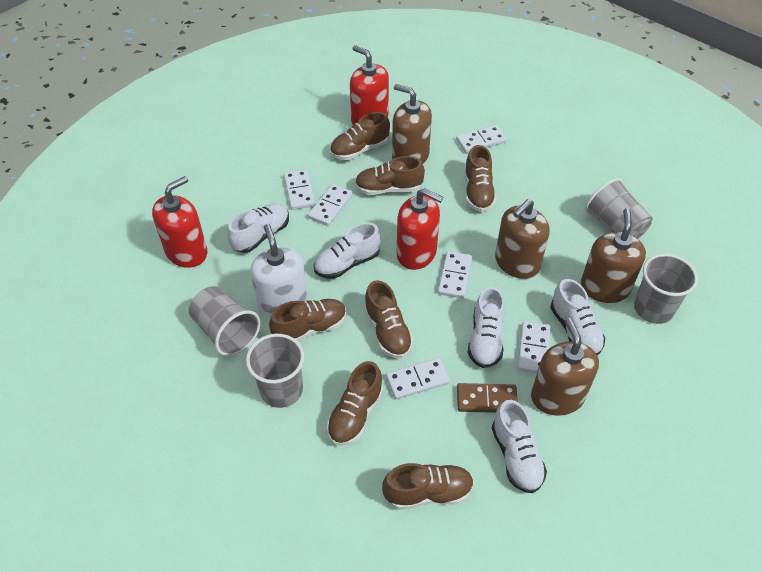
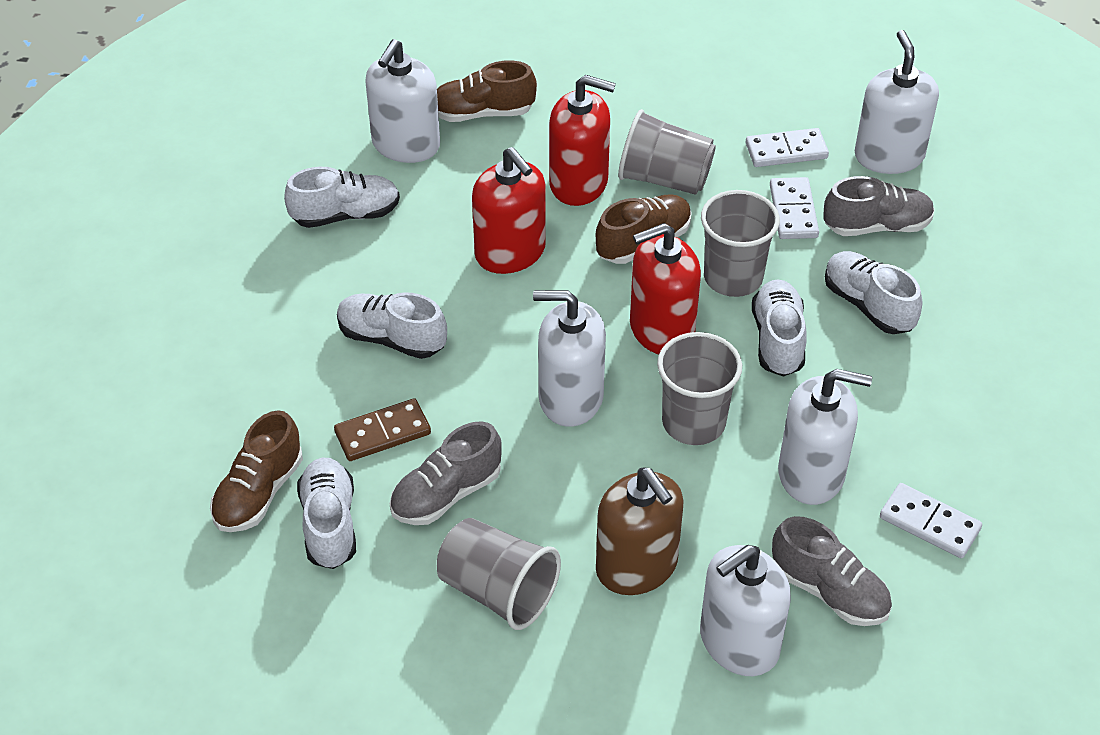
brown shoe: 7 -> 3
brown soap dispenser: 4 -> 1
grey shoe: 0 -> 3
white domino: 6 -> 3
white soap dispenser: 1 -> 5

